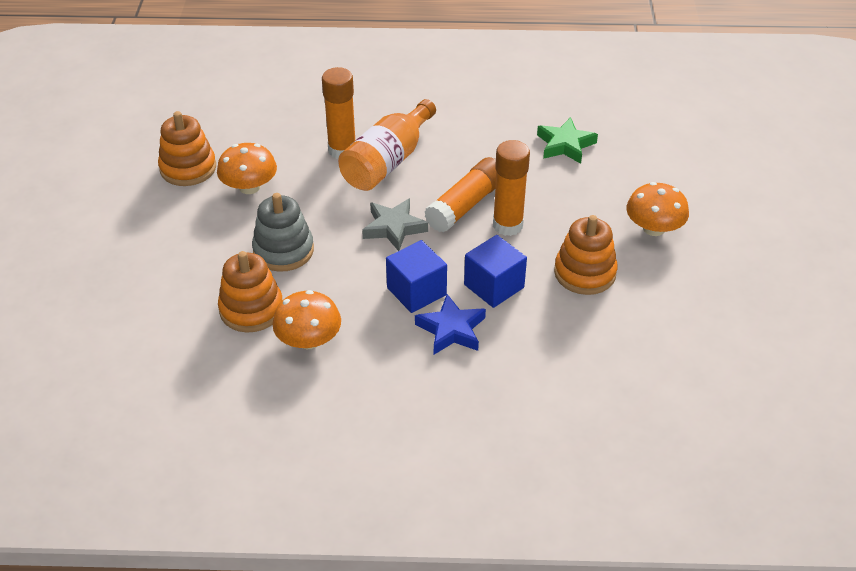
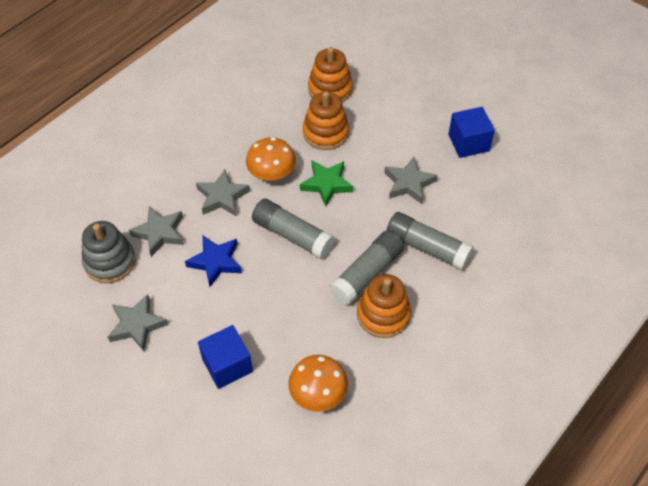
grey glue stick: 0 -> 3
grey star: 1 -> 4
orange bottle: 1 -> 0
orange glue stick: 3 -> 0
orange mushroom: 3 -> 2

